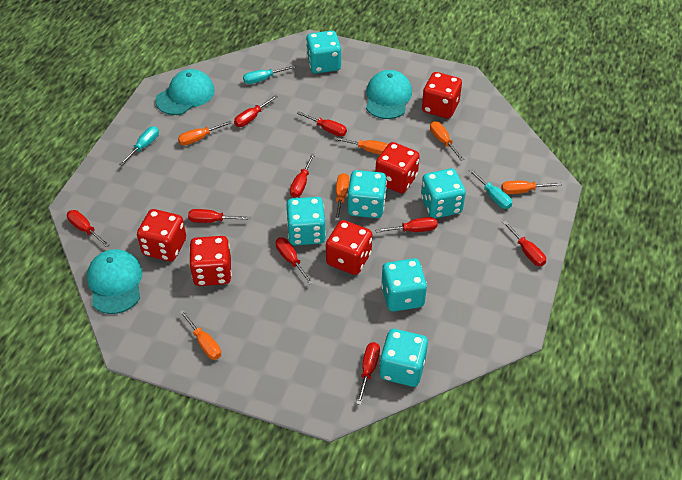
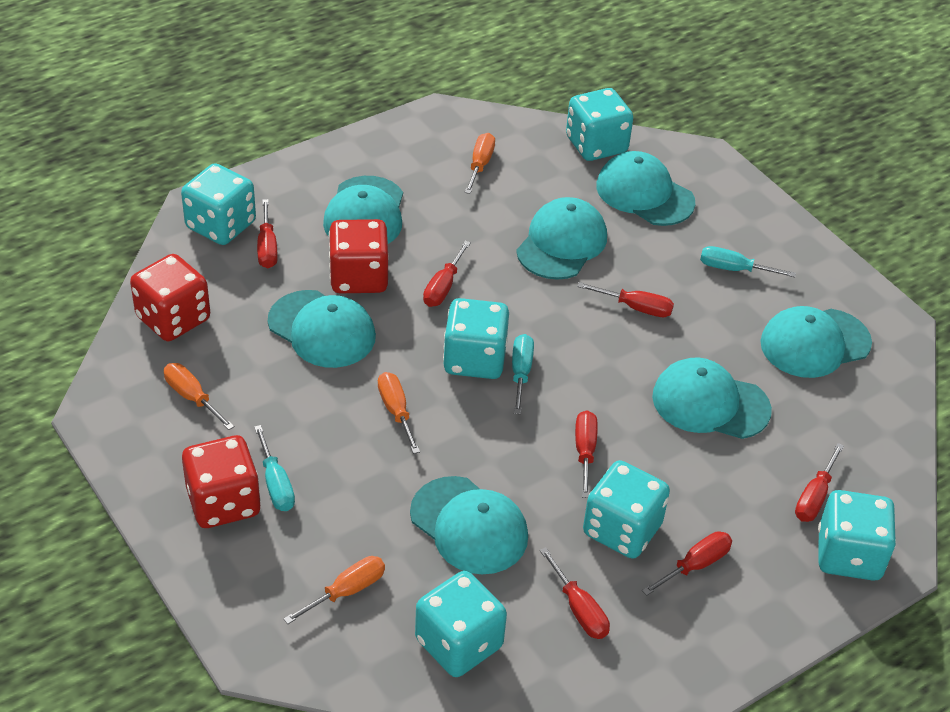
orange screwdriver: 6 -> 4
red dice: 5 -> 3
red screwdriver: 9 -> 7
turquoise cap: 3 -> 7

